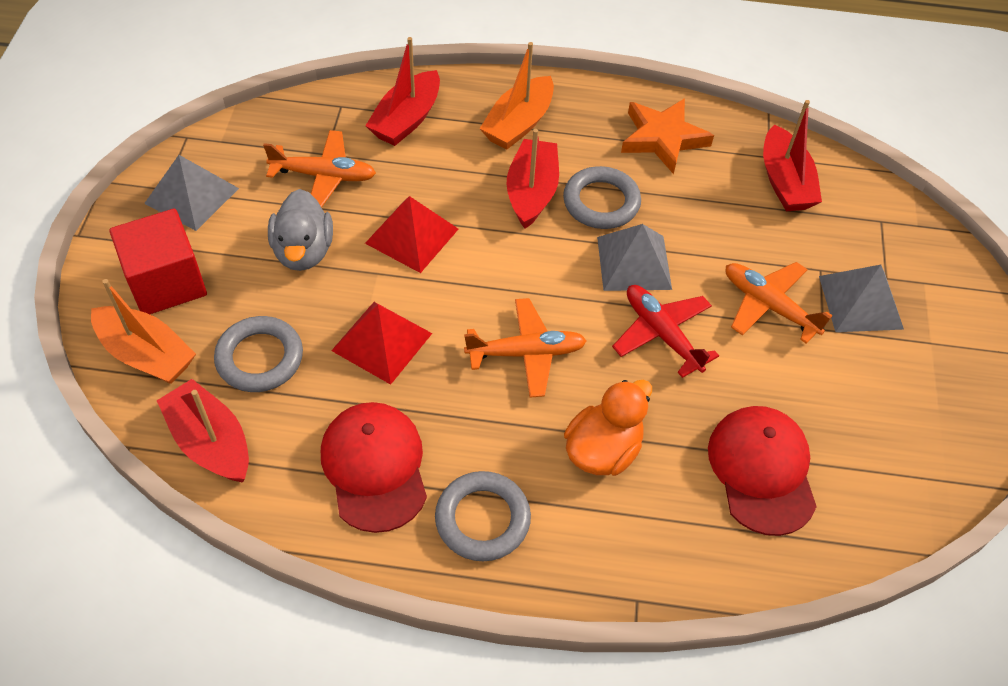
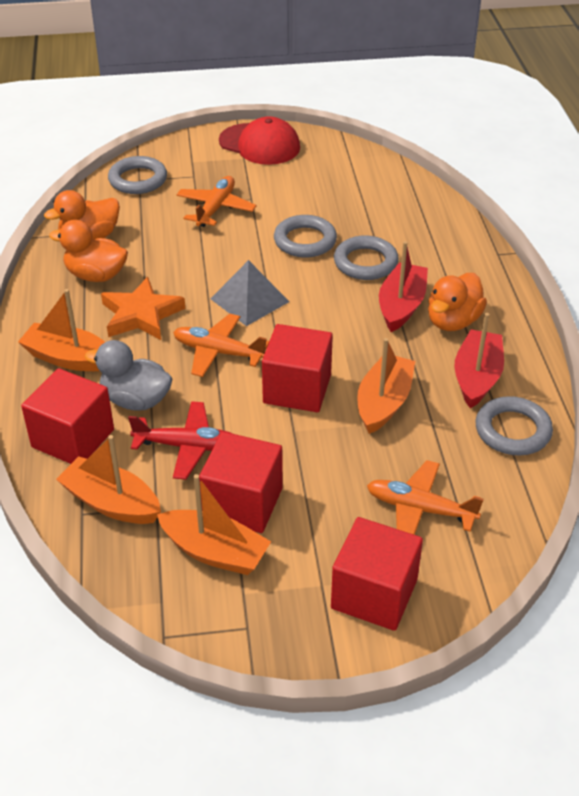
grey pyramid: 3 -> 1
grey ring: 3 -> 4
orange boat: 2 -> 4
orange duck: 1 -> 3
red boat: 4 -> 2
red cap: 2 -> 1
red cube: 1 -> 4
red pyramid: 2 -> 0

